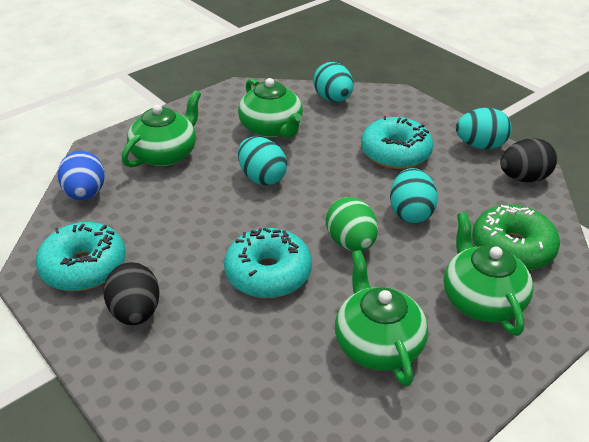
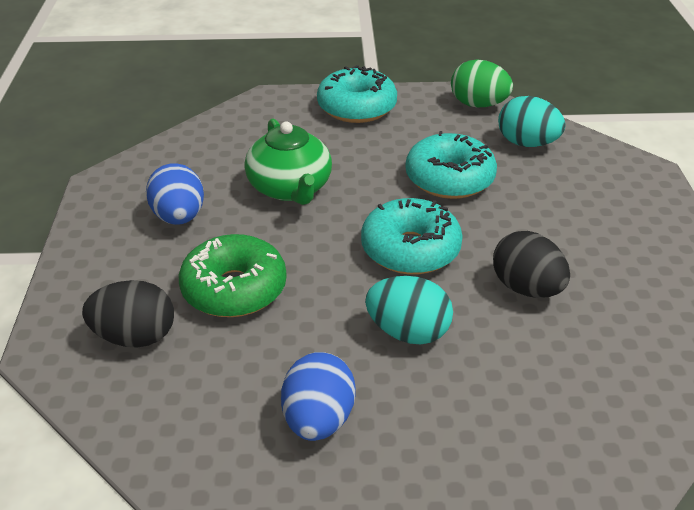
blue egg: 1 -> 2
green teapot: 4 -> 1
turquoise egg: 4 -> 2

